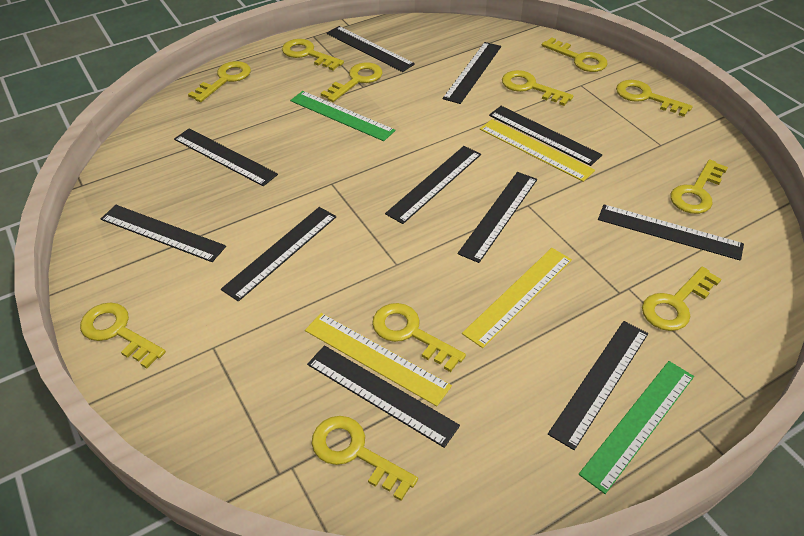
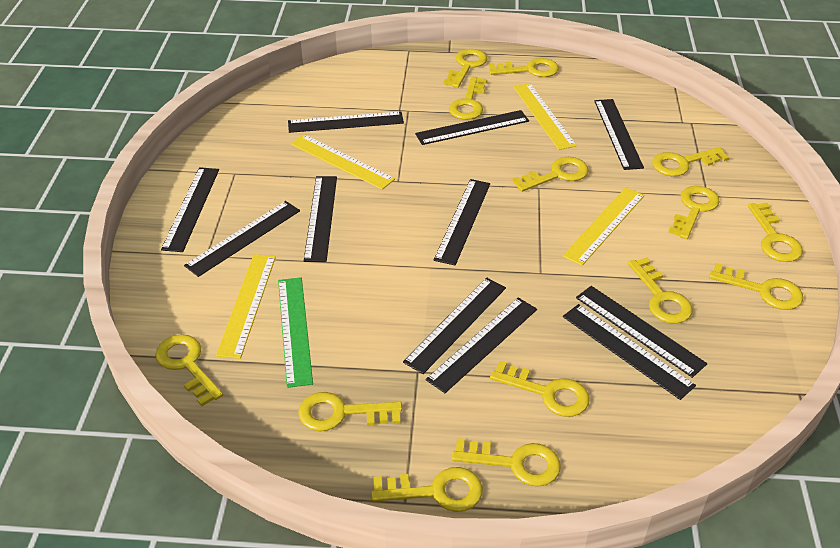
green ruler: 2 -> 1
yellow key: 11 -> 14
yellow ruler: 3 -> 4

